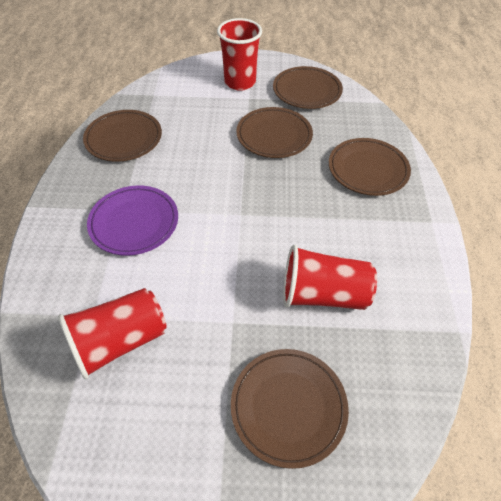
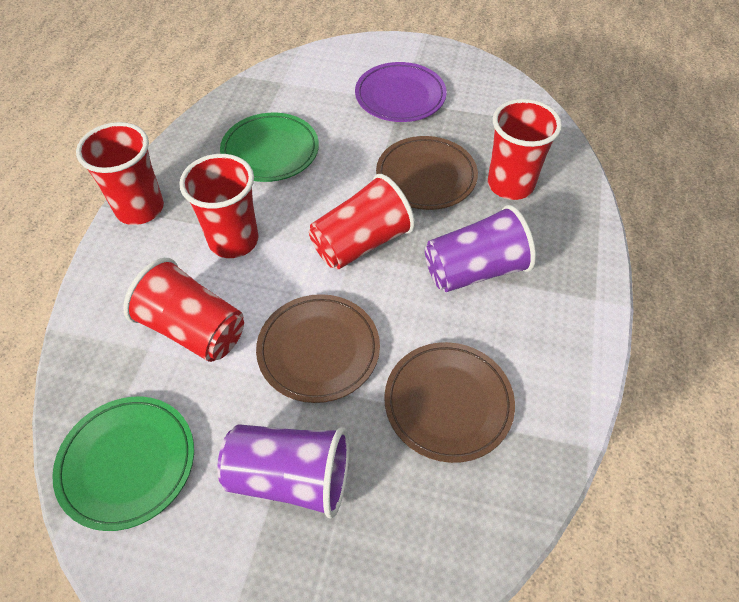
brown plate: 5 -> 3
green plate: 0 -> 2
purple cup: 0 -> 2
red cup: 3 -> 5

